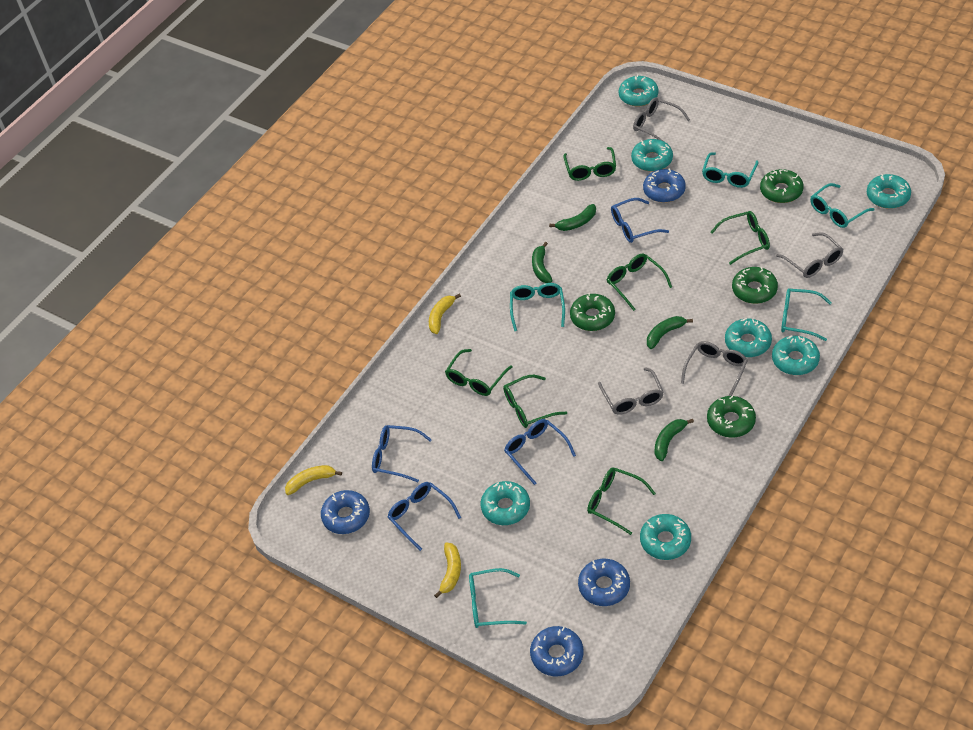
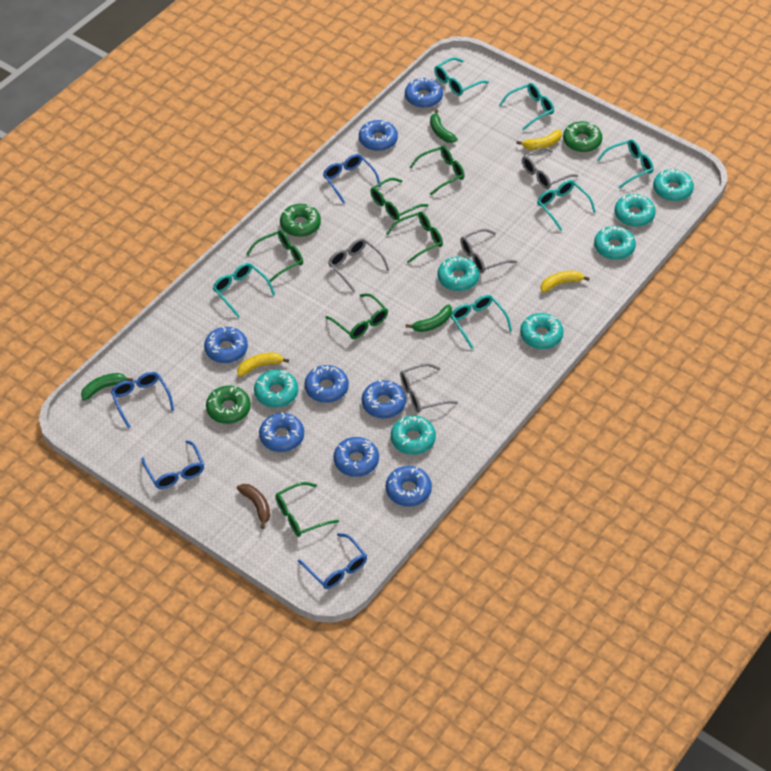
blue donut: 4 -> 8
brown banana: 0 -> 1
green banana: 4 -> 3
green donut: 4 -> 3
turquoise glasses: 5 -> 6

